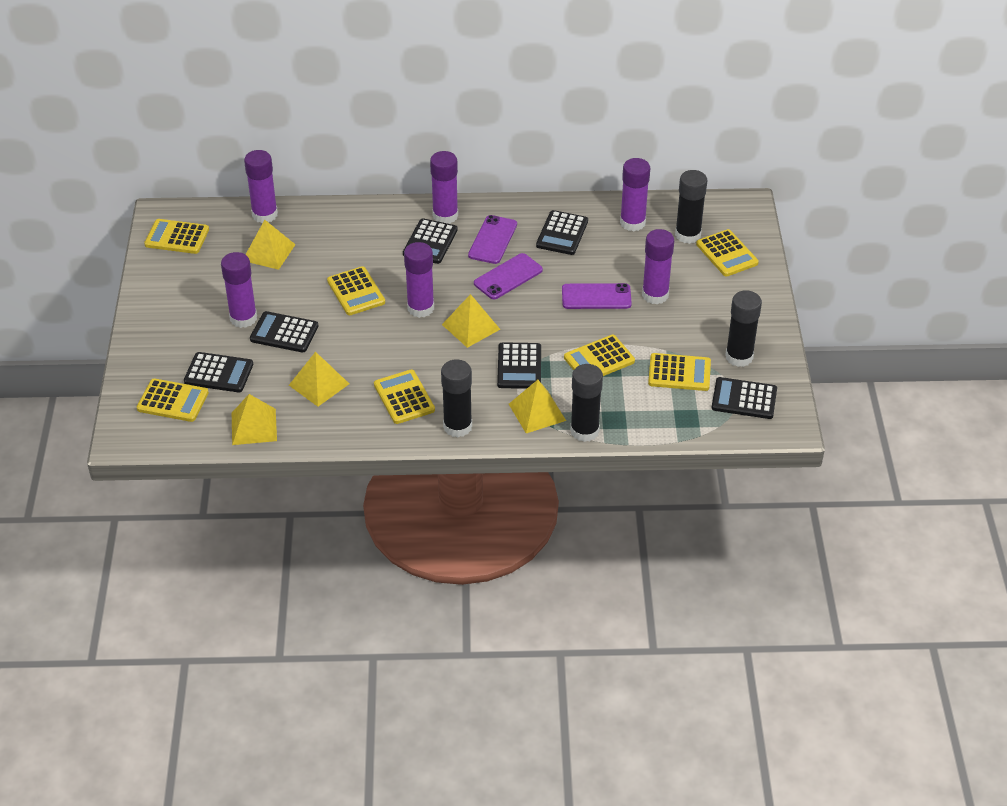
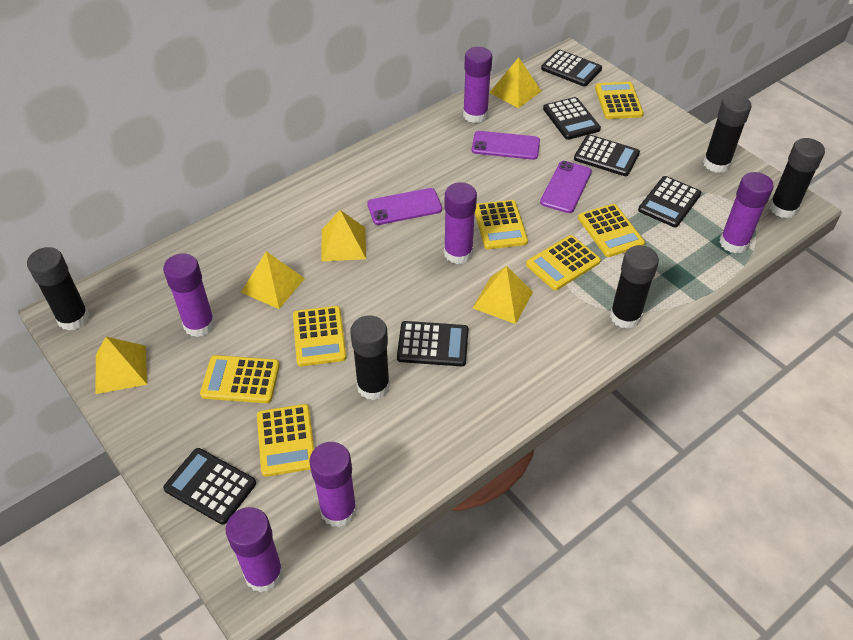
black glue stick: 4 -> 5

